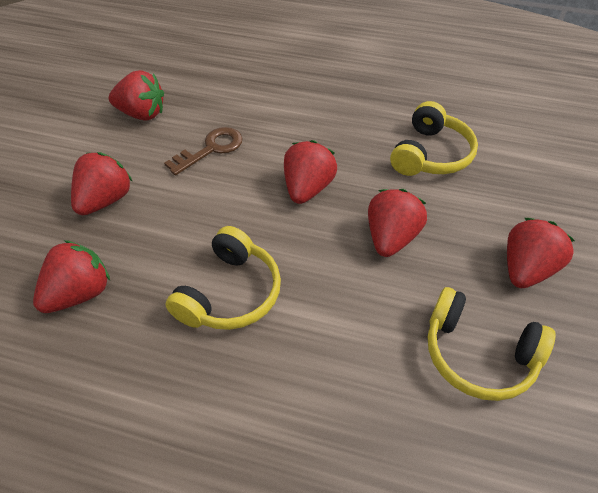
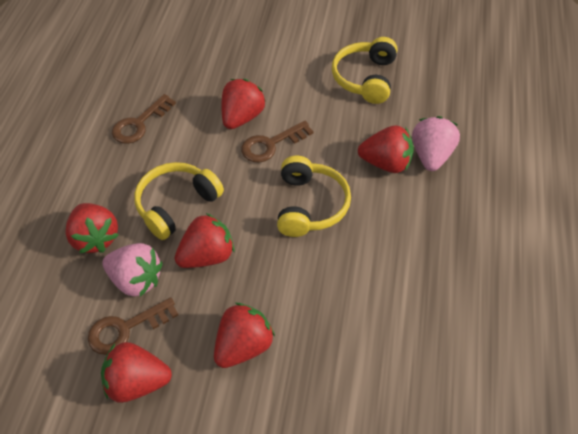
brown key: 1 -> 3
pink strawberry: 0 -> 2

